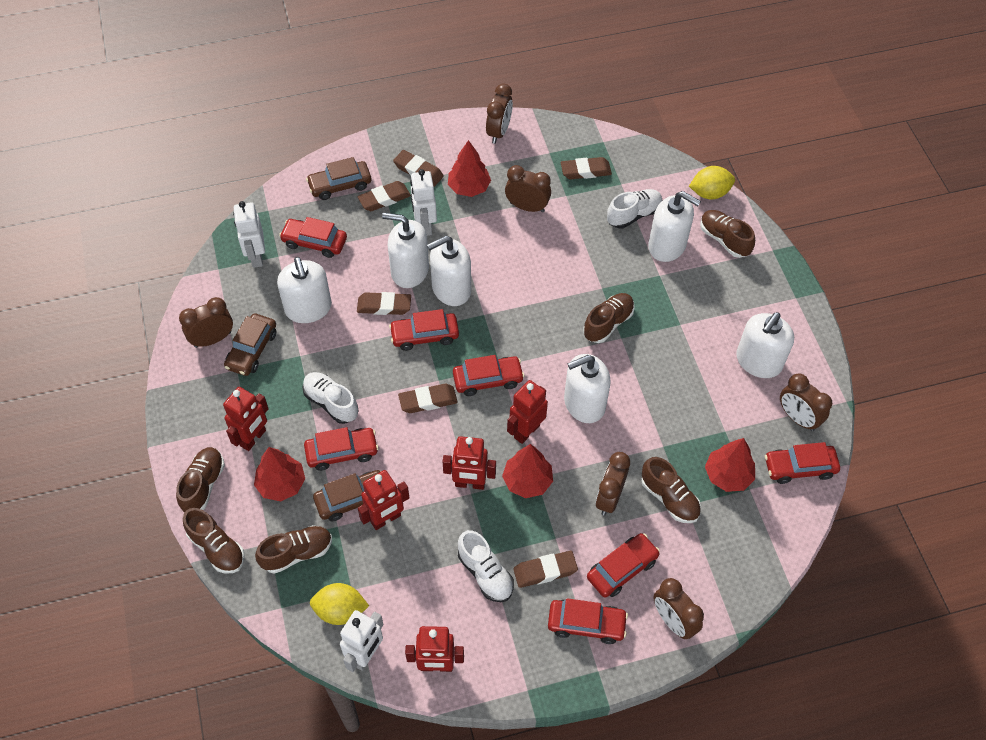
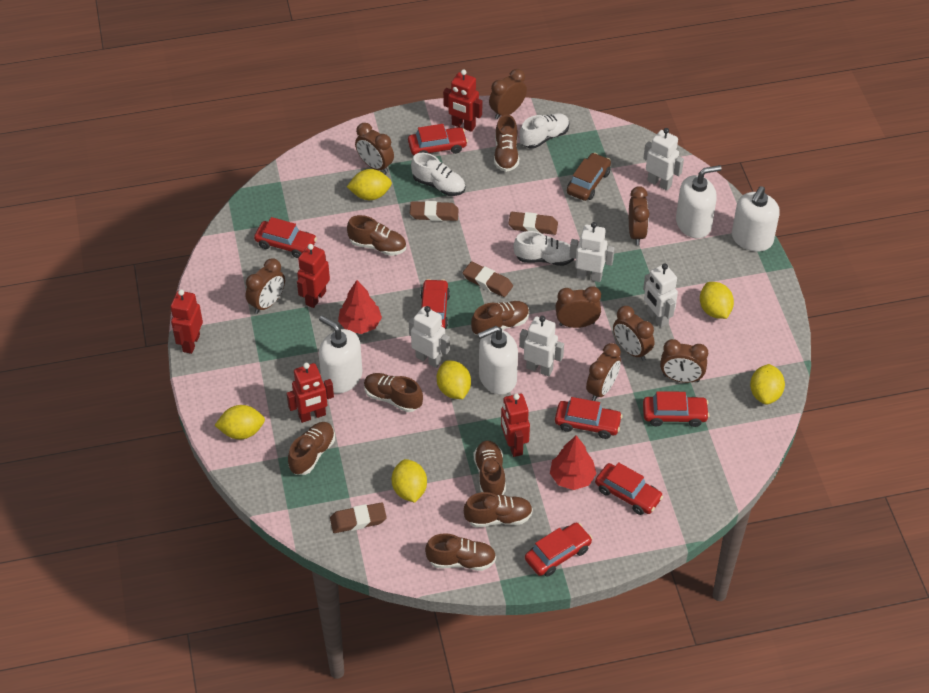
brown car: 3 -> 1
brown clock: 6 -> 8
brown eraser: 6 -> 4
brown shoe: 6 -> 8
red tree: 4 -> 2
white robot: 3 -> 5
white soap dispenser: 6 -> 4
yellow lemon: 2 -> 6

